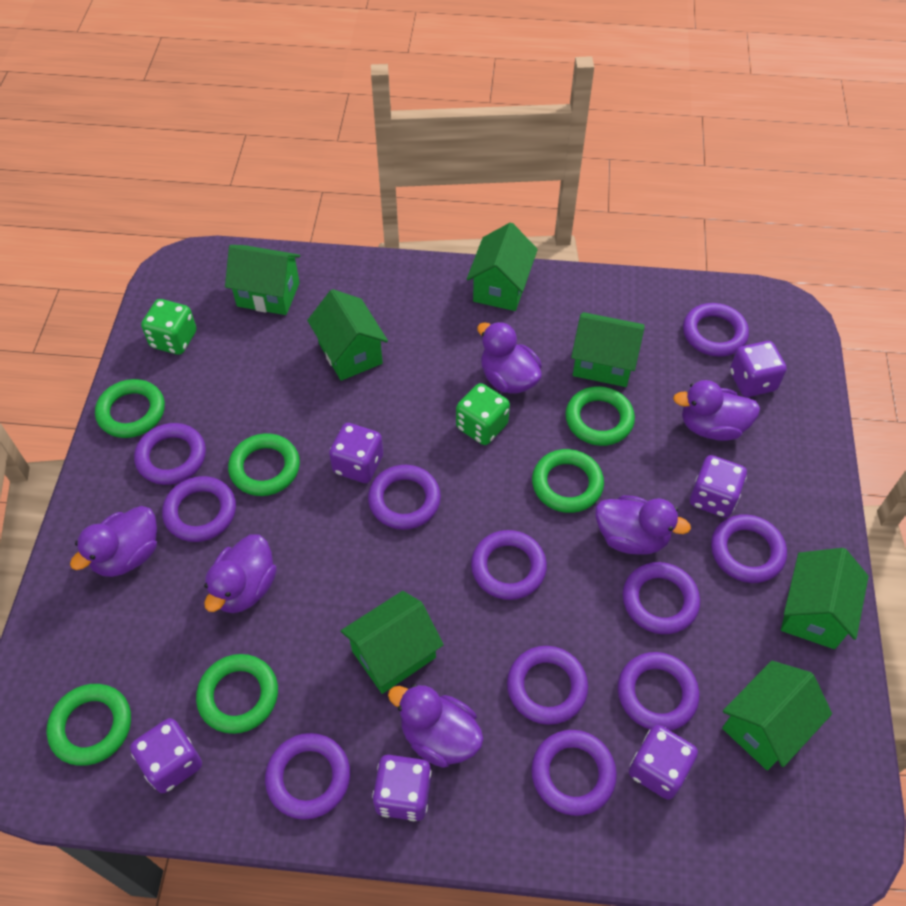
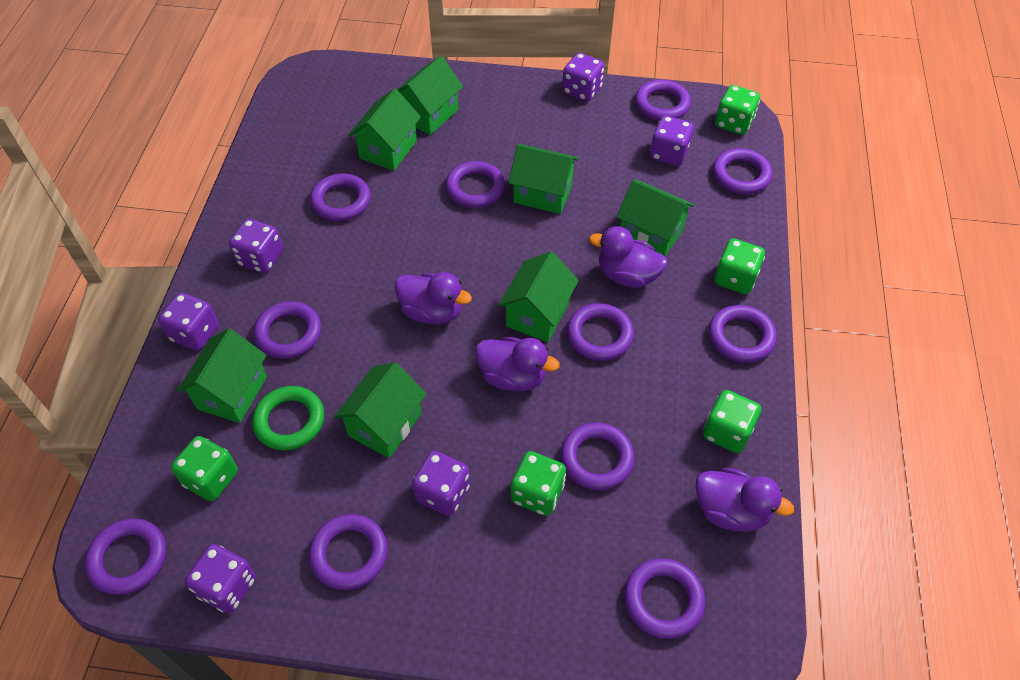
green dice: 2 -> 5
green ring: 6 -> 1
purple duck: 6 -> 4

